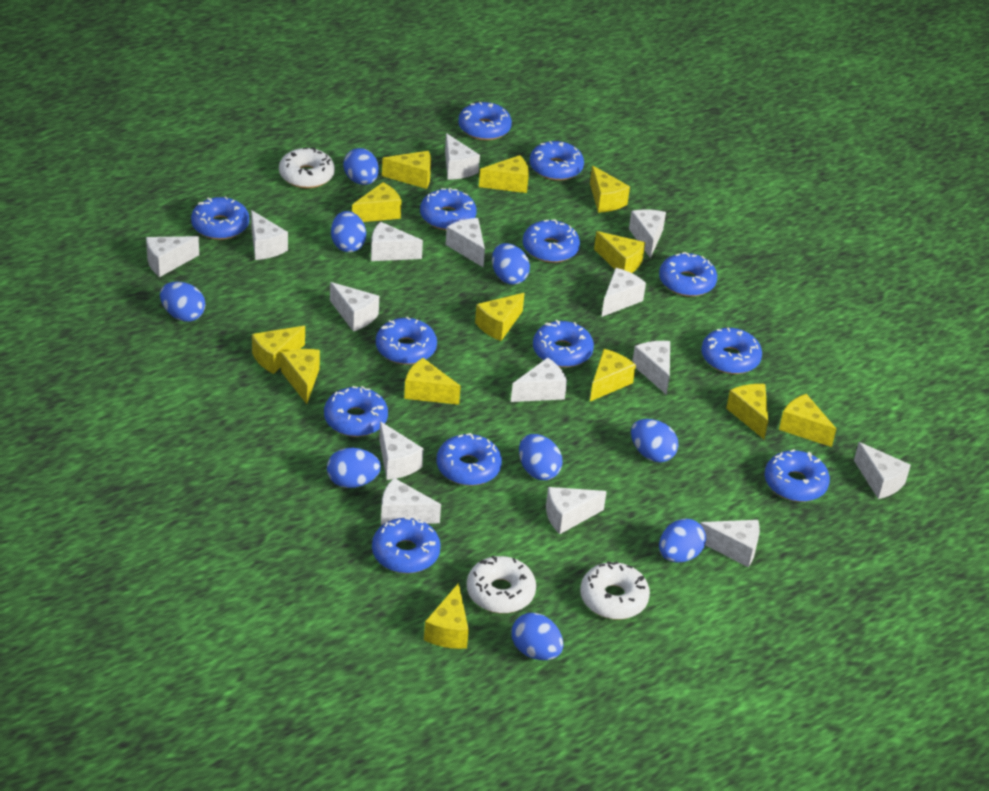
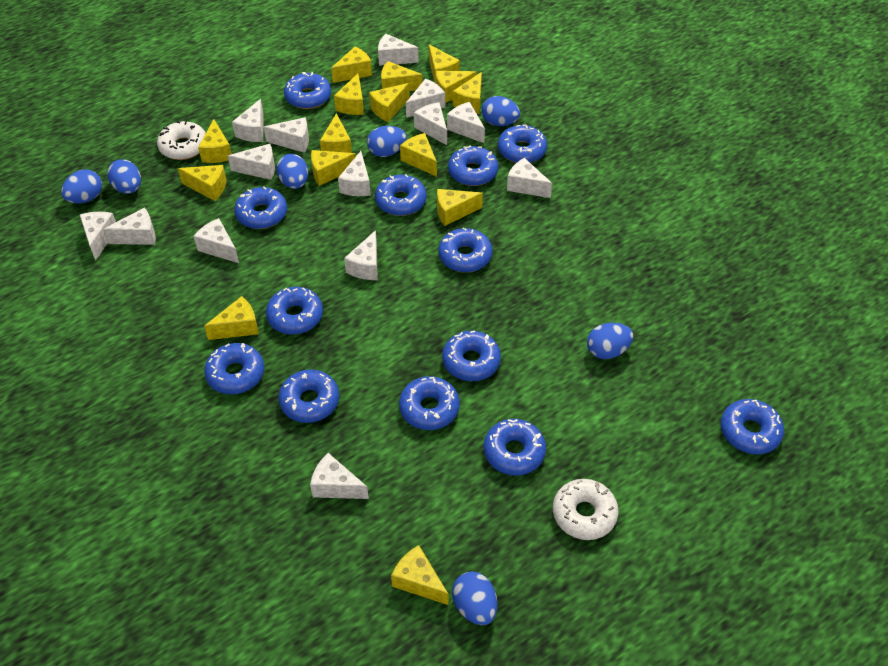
blue egg: 9 -> 7
white cheese: 15 -> 14
white donut: 3 -> 2
yellow cheese: 13 -> 15

